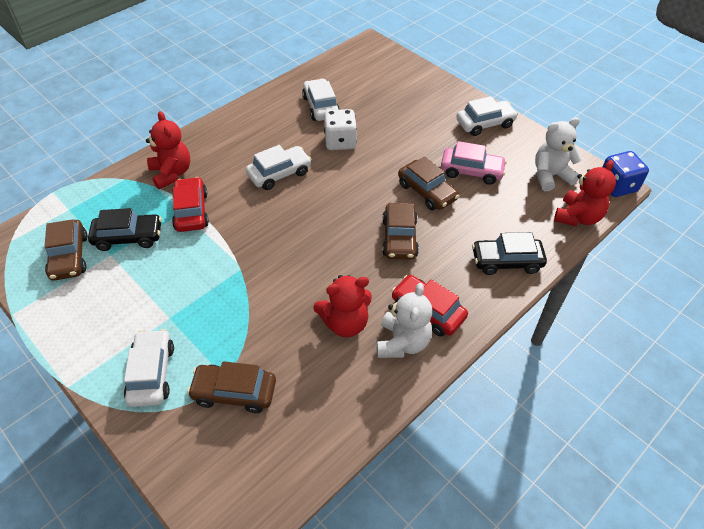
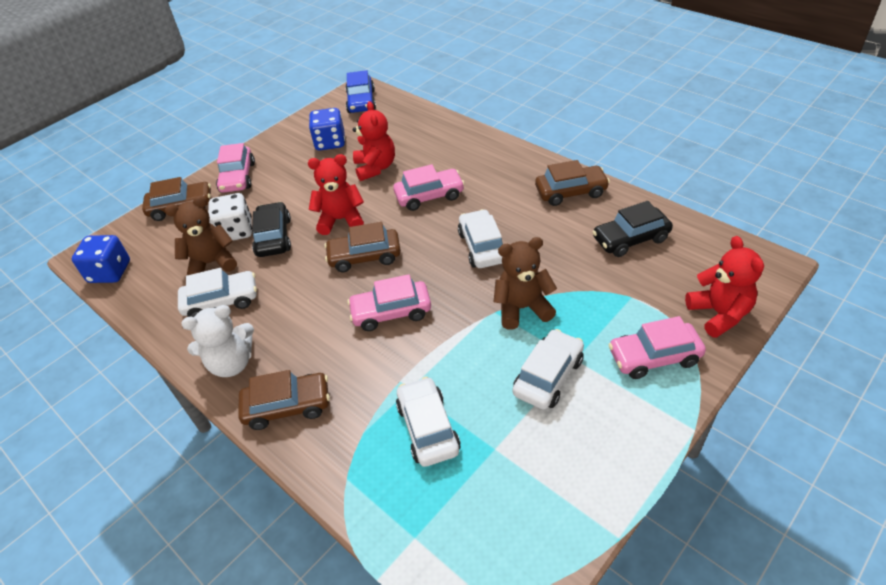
blue car: 0 -> 1
blue dice: 1 -> 2
brown teddy bear: 0 -> 2
pink car: 1 -> 4
red car: 2 -> 0
white teddy bear: 2 -> 1

